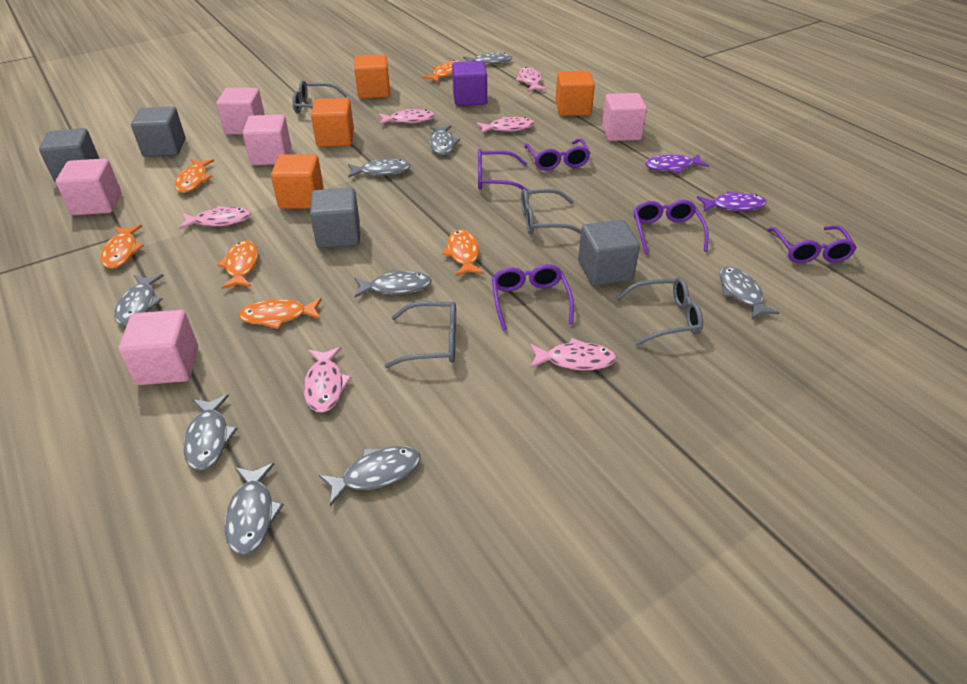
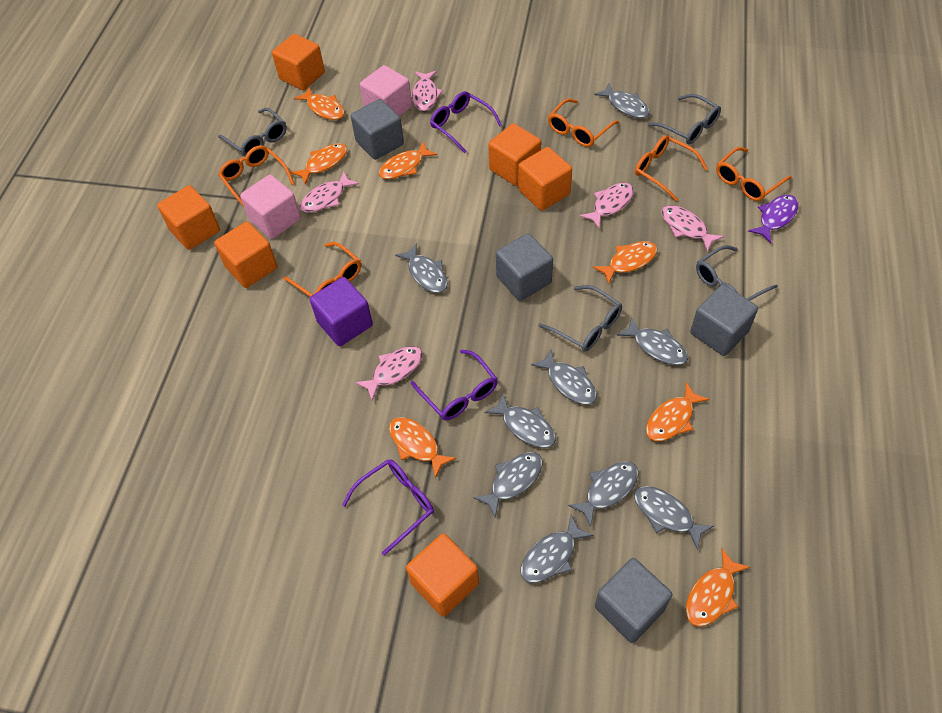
orange cube: 4 -> 6
orange fish: 6 -> 7
orange glasses: 0 -> 5
pink cube: 5 -> 2
pink fish: 6 -> 5
purple fish: 2 -> 1
purple glasses: 5 -> 3

